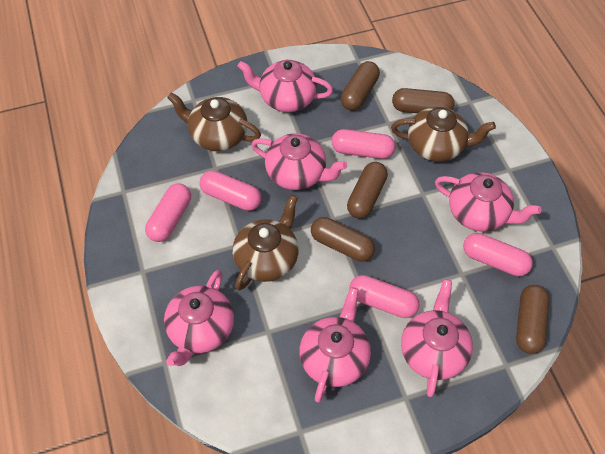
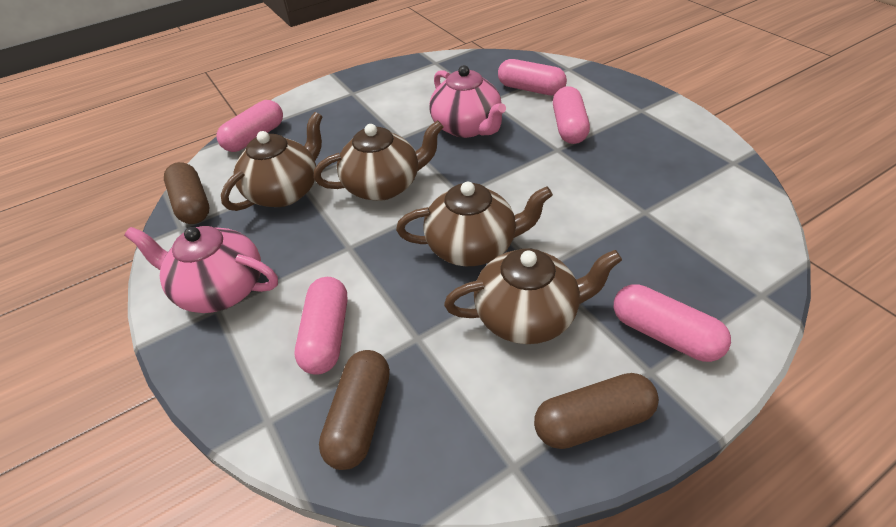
brown capsule: 5 -> 3
brown teapot: 3 -> 4
pink teapot: 6 -> 2

